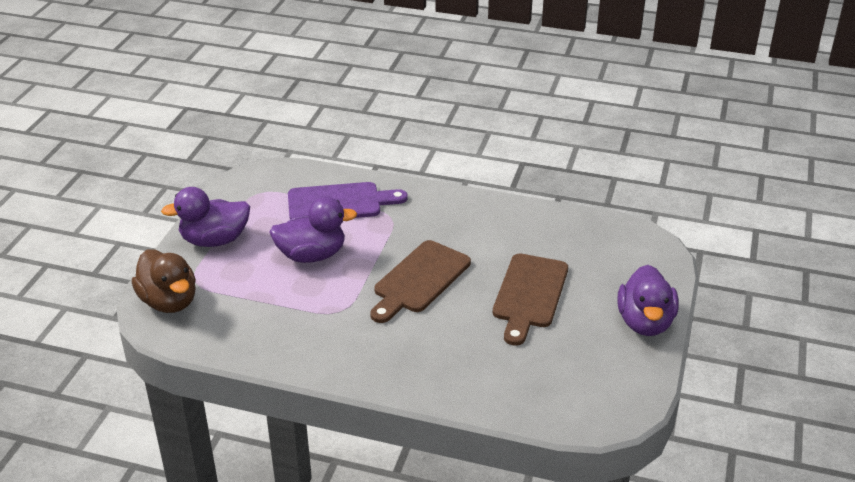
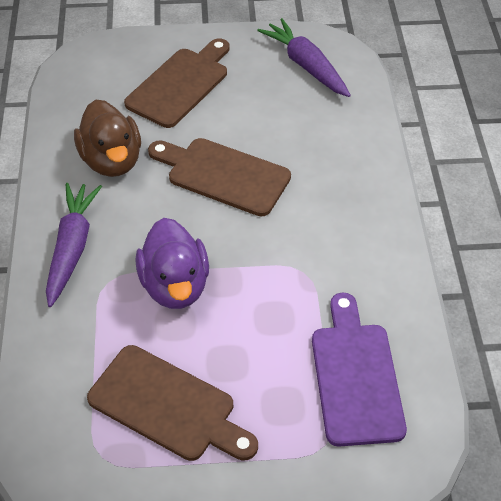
brown cutting board: 2 -> 3
purple carrot: 0 -> 2
purple duck: 3 -> 1

